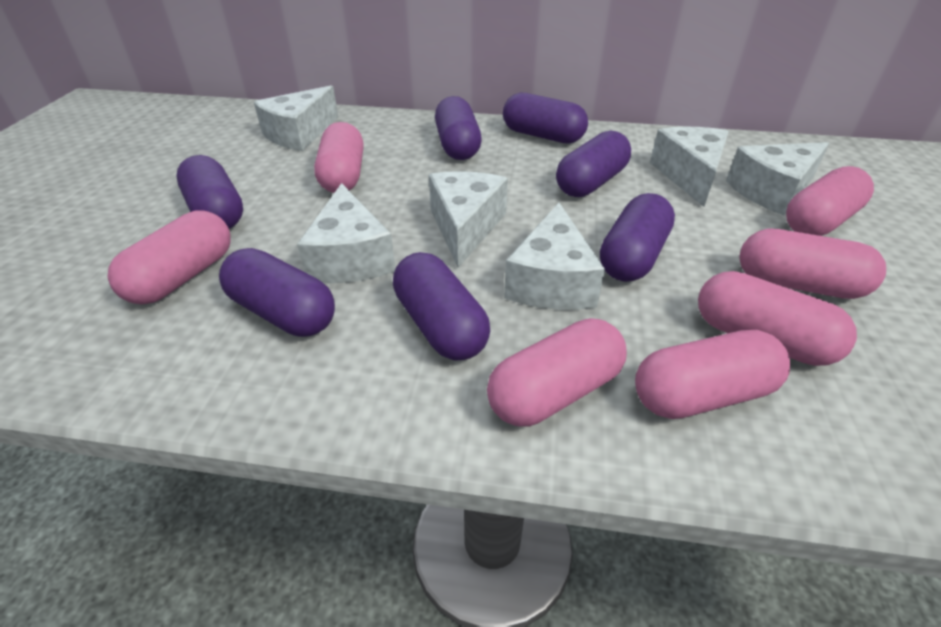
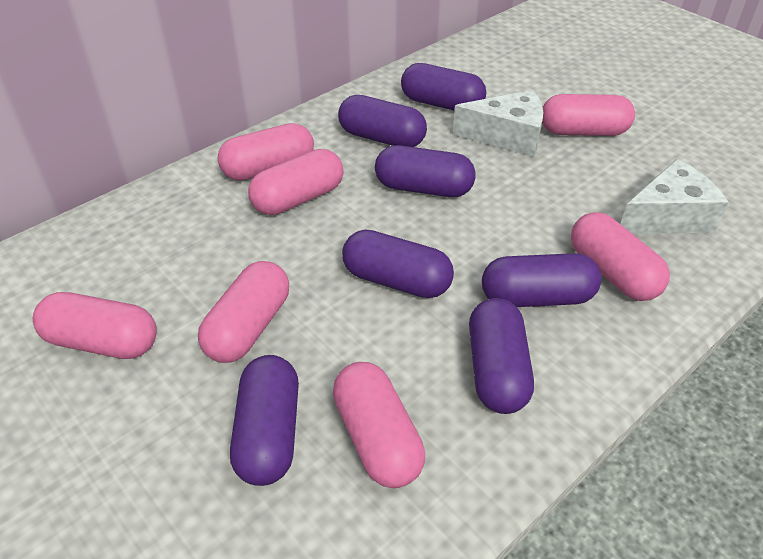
white cheese: 6 -> 2

